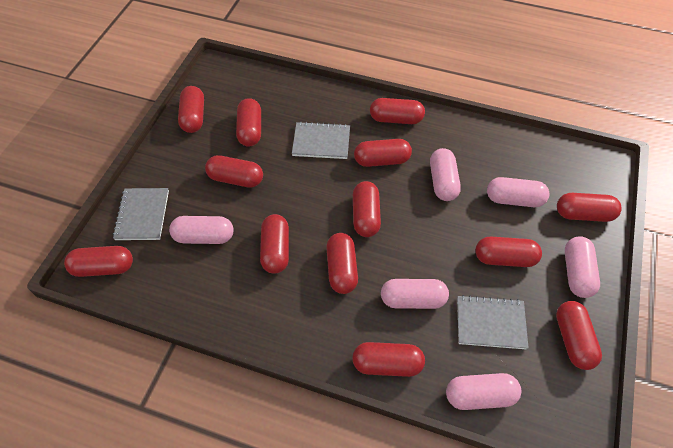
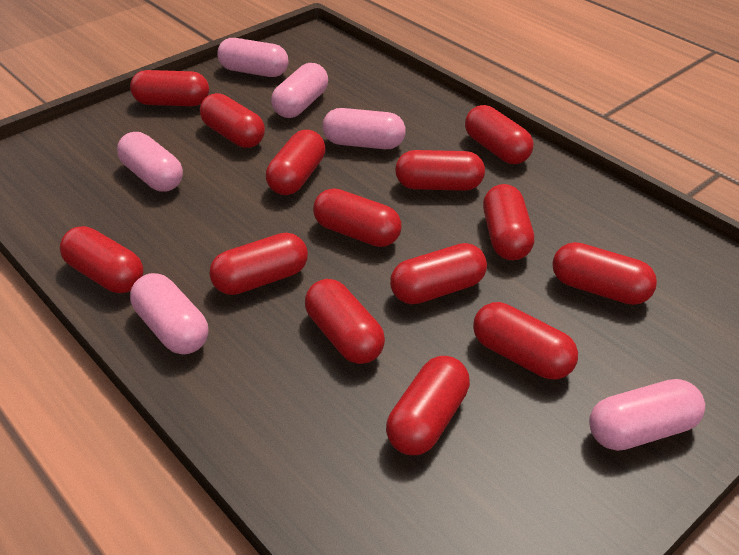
grey notebook: 3 -> 0
red capsule: 13 -> 14

